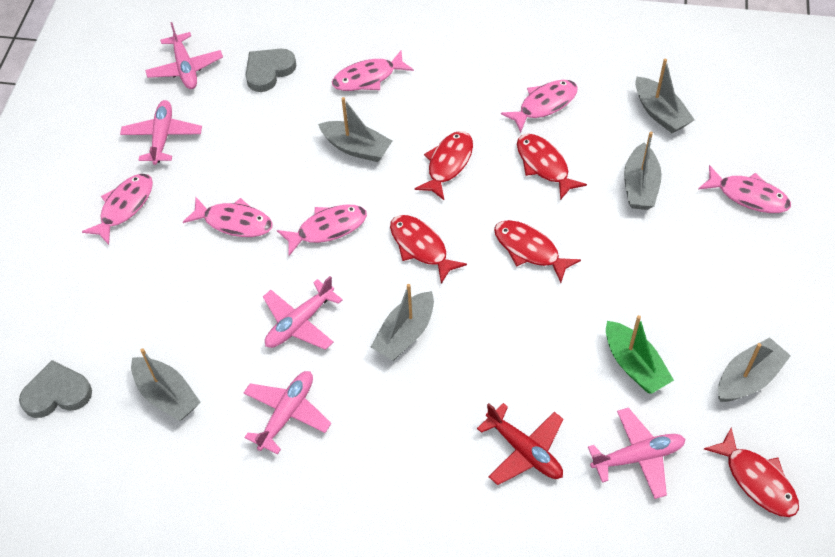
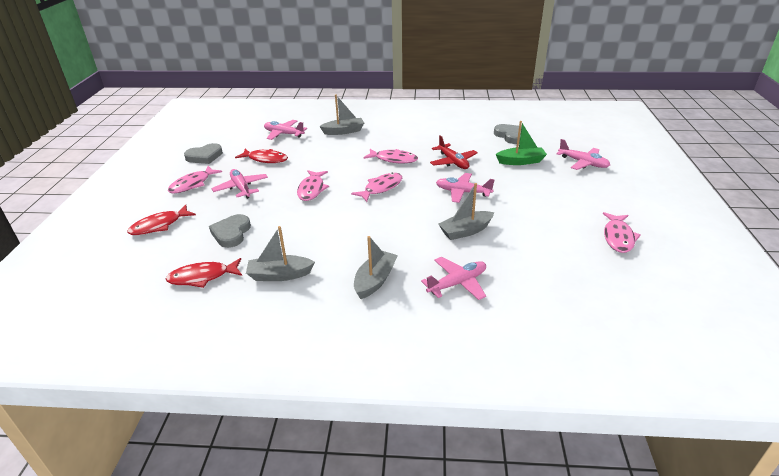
grey boat: 6 -> 4
grey heart: 2 -> 3
pink fish: 6 -> 5
red fish: 5 -> 3

